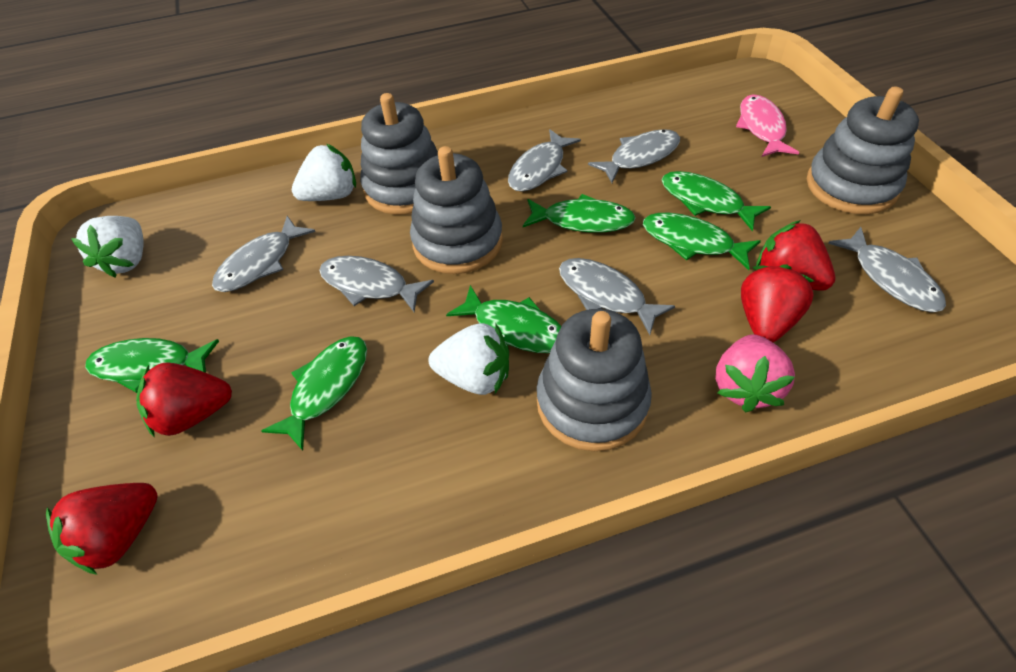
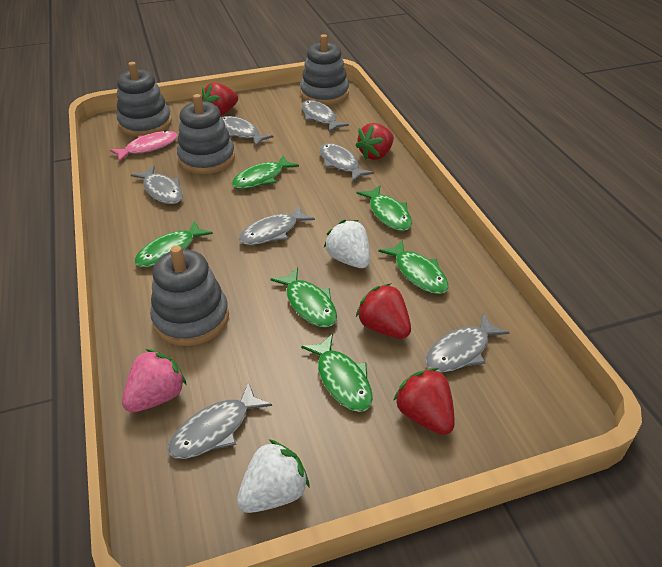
grey fish: 6 -> 7
white strawberry: 3 -> 2

